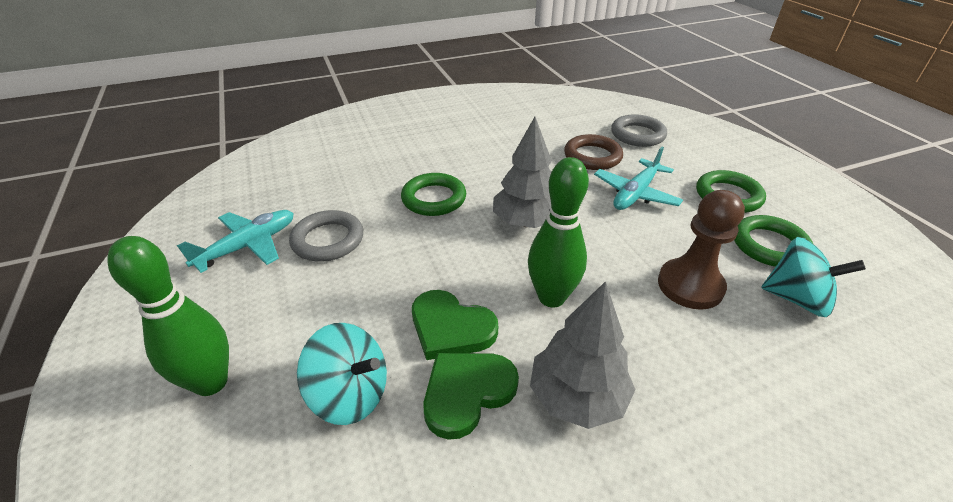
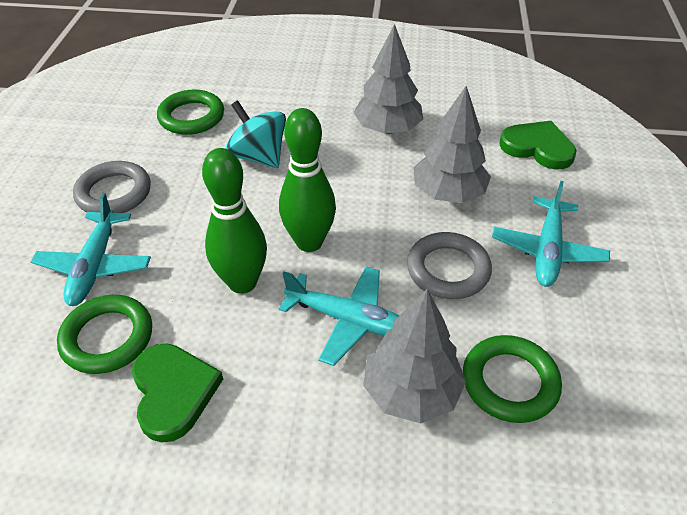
brown pawn: 1 -> 0
brown ring: 1 -> 0
grey tree: 2 -> 3
turquoise plane: 2 -> 3
turquoise spinning top: 2 -> 1

